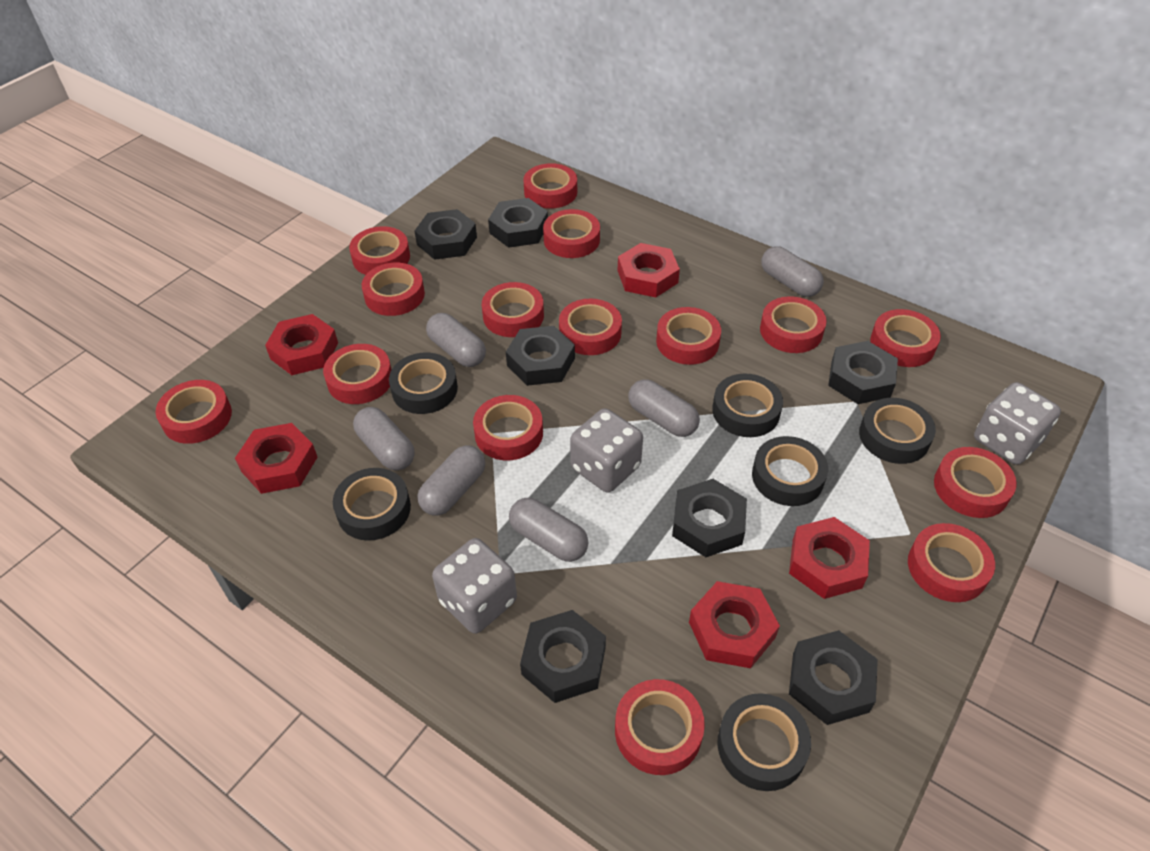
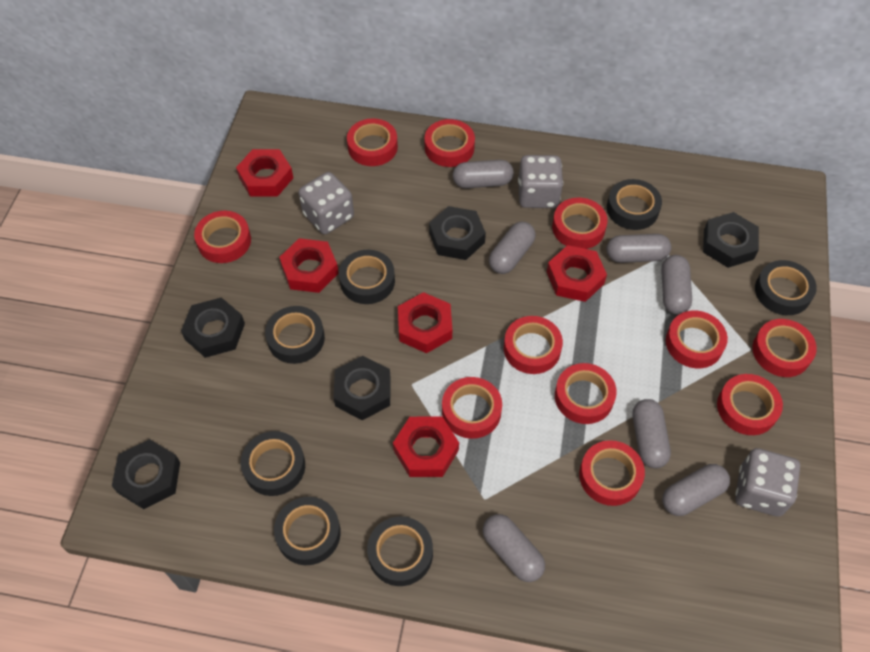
black nut: 7 -> 5
black tape: 6 -> 7
grey capsule: 6 -> 7
red tape: 15 -> 11

